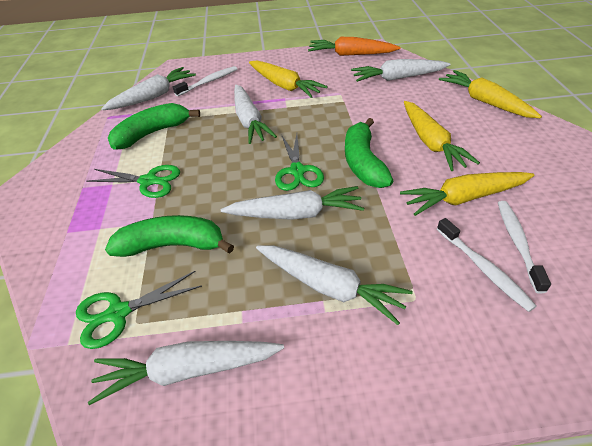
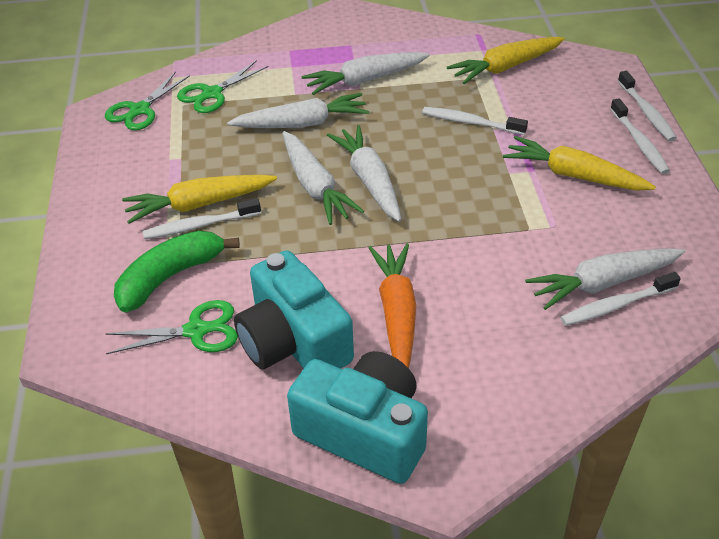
green banana: 3 -> 1
turquoise camera: 0 -> 2
white carrot: 6 -> 5
white toothbrush: 3 -> 5
yellow carrot: 4 -> 3

